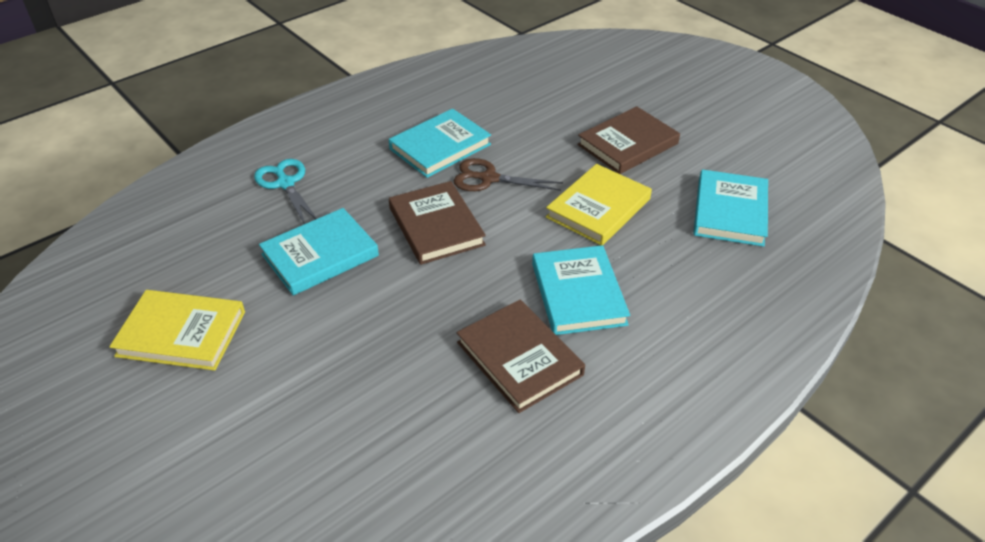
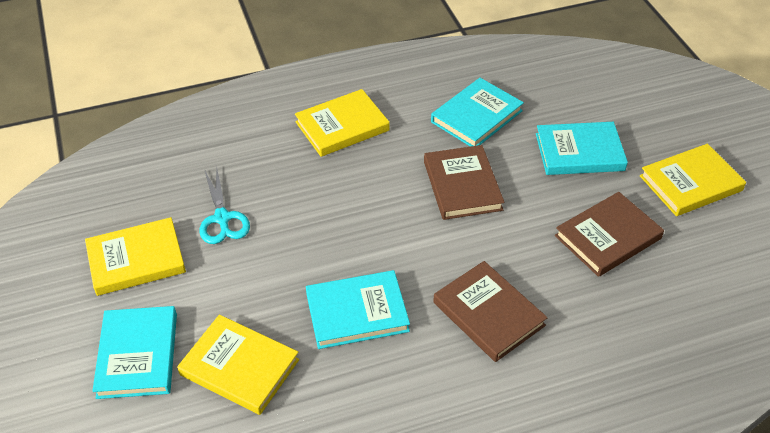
brown scissors: 1 -> 0
yellow book: 2 -> 4

